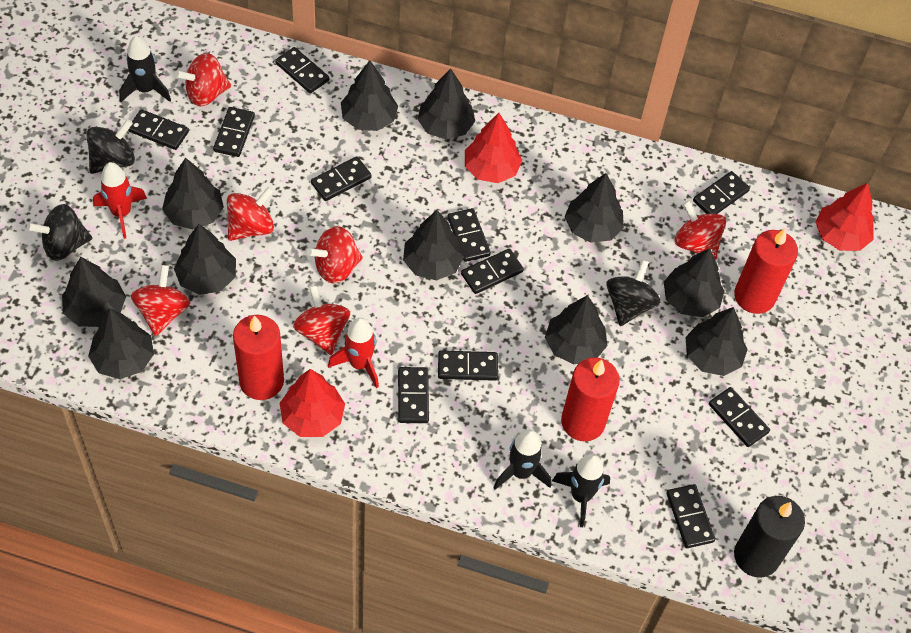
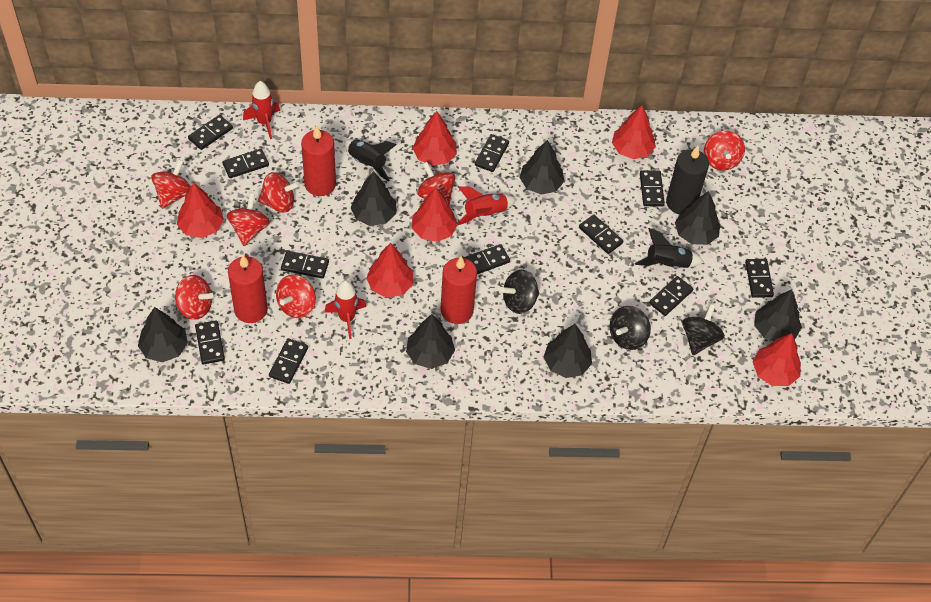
black rocket: 3 -> 2
black tree: 11 -> 7
red rocket: 2 -> 3
red spinning top: 6 -> 7
red tree: 3 -> 6

